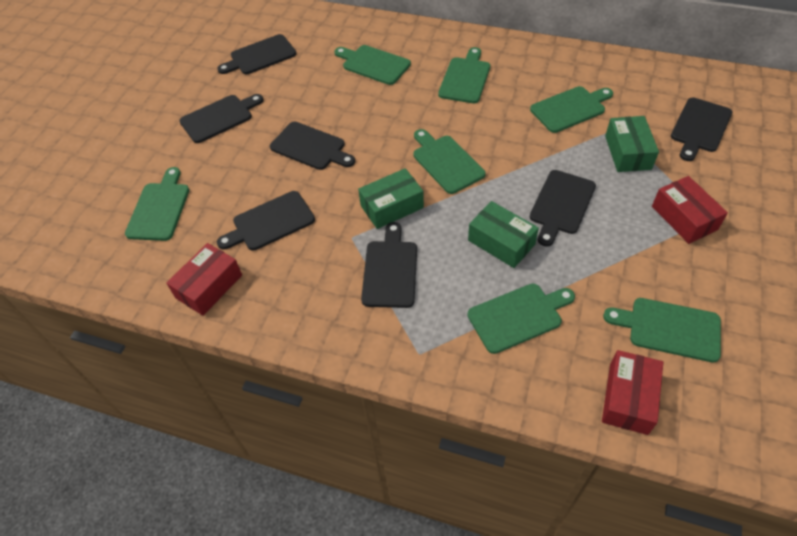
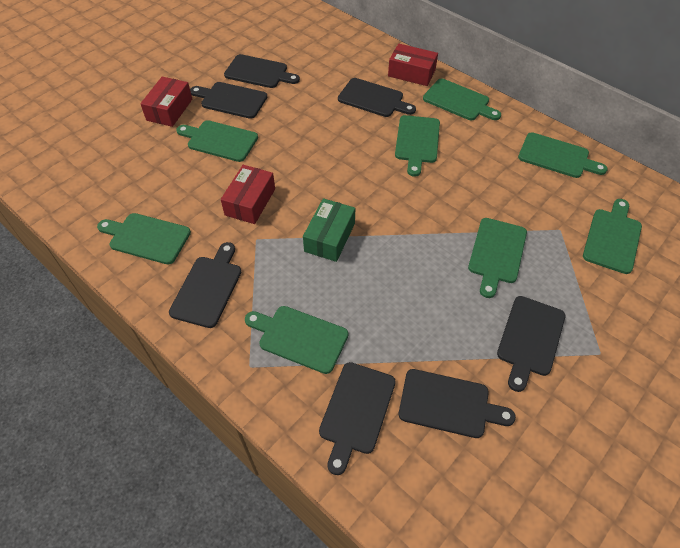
green box: 3 -> 1
green cutting board: 7 -> 8

